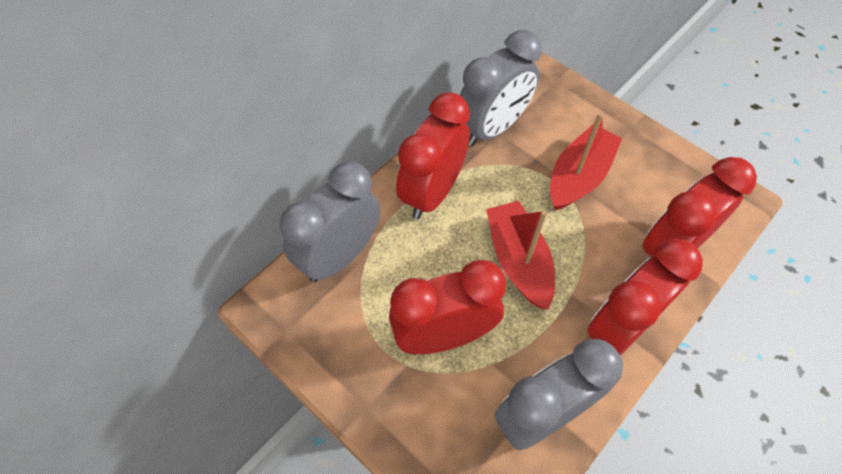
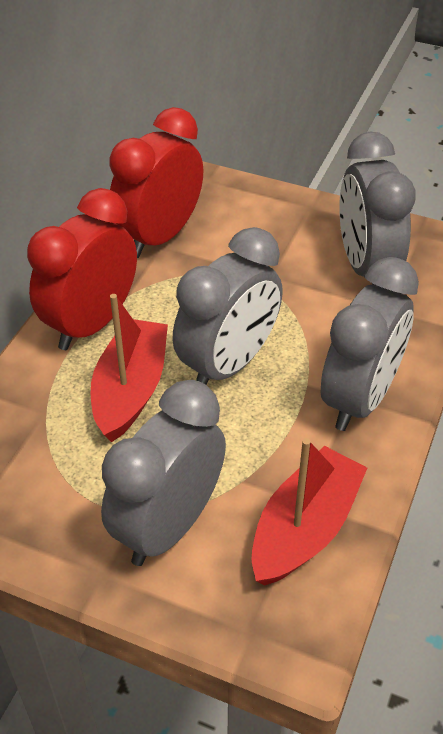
grey clock: 3 -> 4
red clock: 4 -> 2

